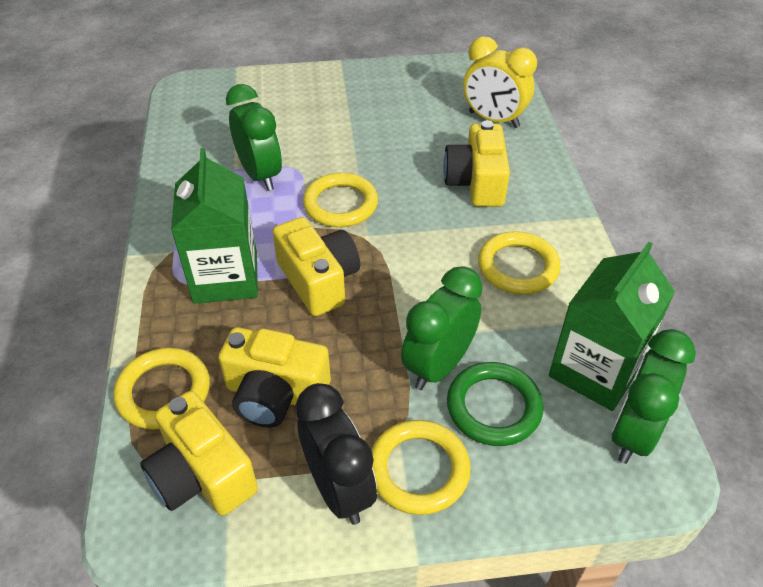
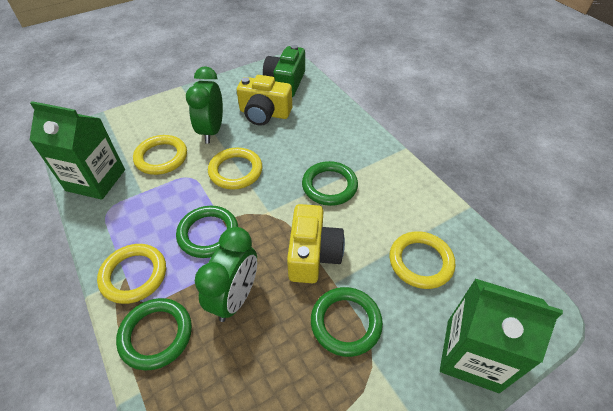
black clock: 1 -> 0
green camera: 0 -> 1
green clock: 3 -> 2
green ring: 1 -> 4
yellow camera: 4 -> 2
yellow clock: 1 -> 0

